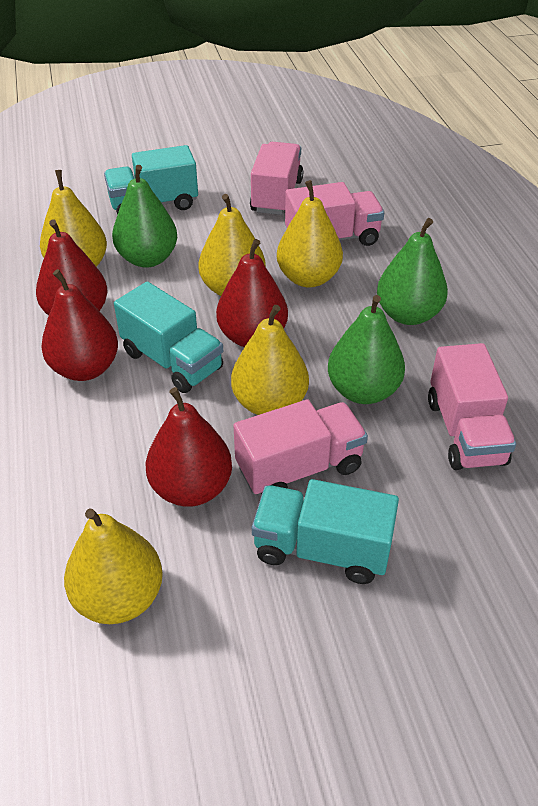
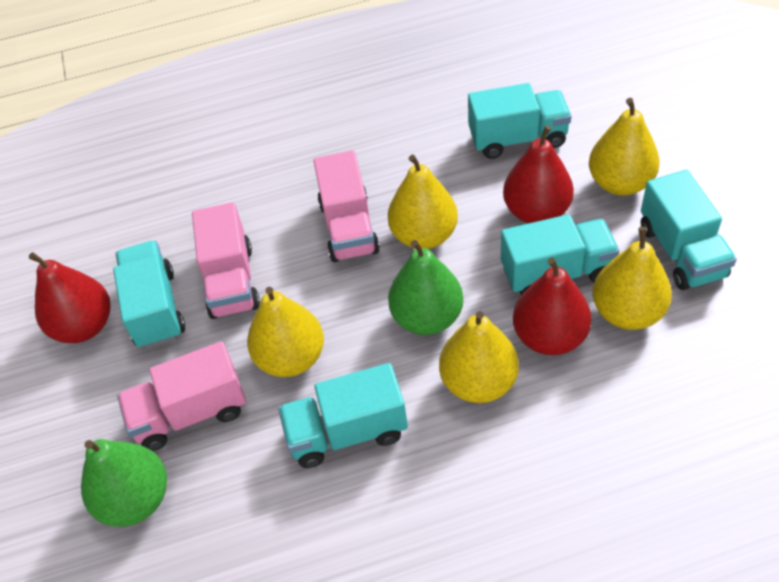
green pear: 3 -> 2
pink truck: 4 -> 3
red pear: 4 -> 3
turquoise truck: 3 -> 5

